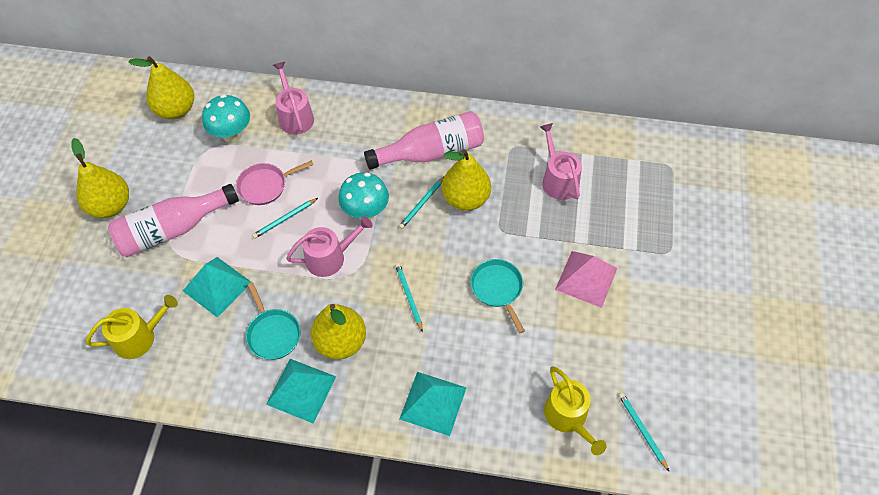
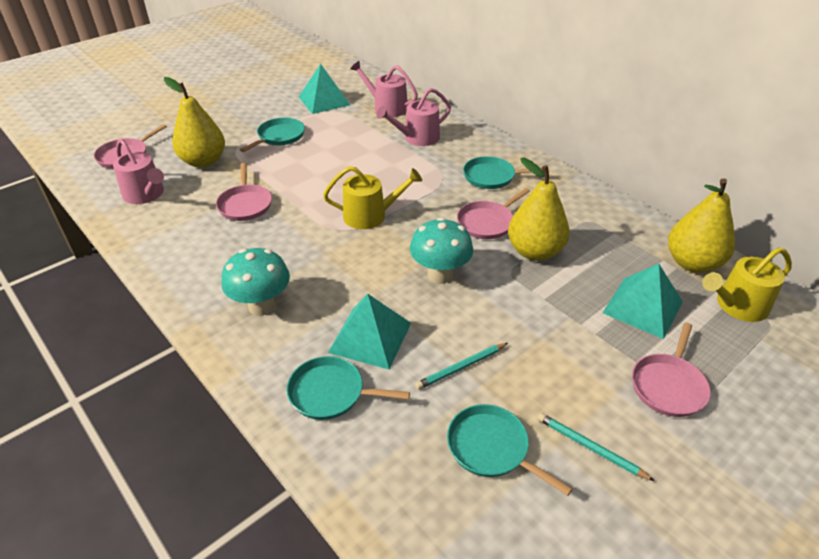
pink bottle: 2 -> 0
pink pan: 1 -> 4
pink pyramid: 1 -> 0
turquoise pan: 2 -> 4
turquoise pencil: 4 -> 2
yellow pear: 4 -> 3

